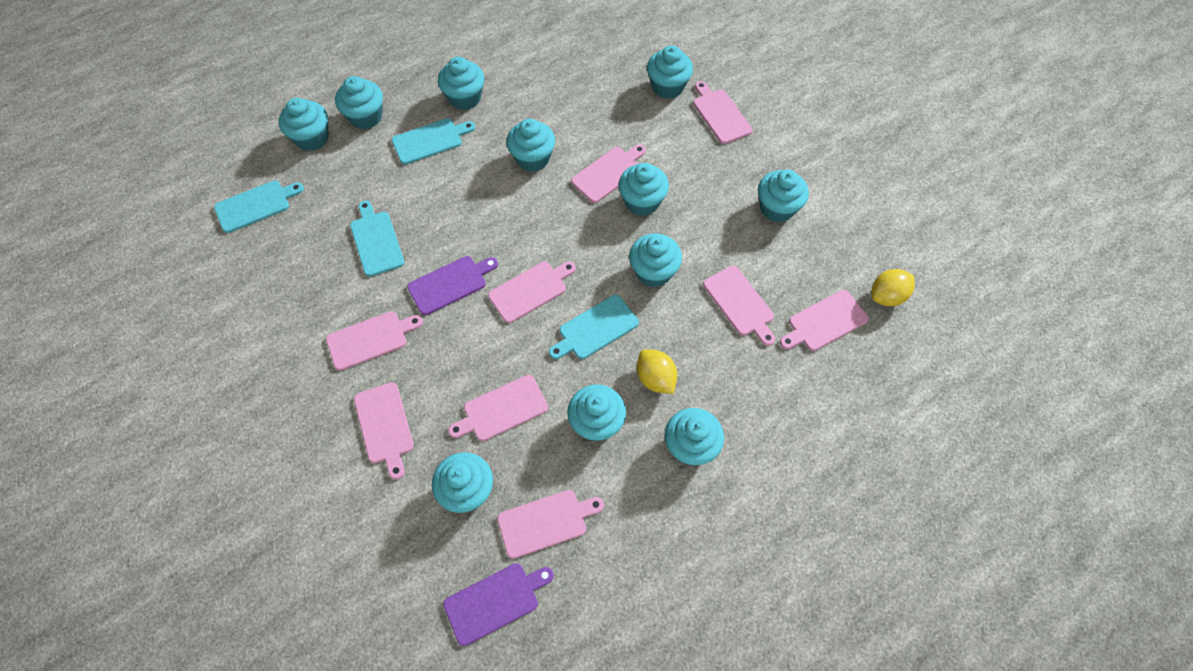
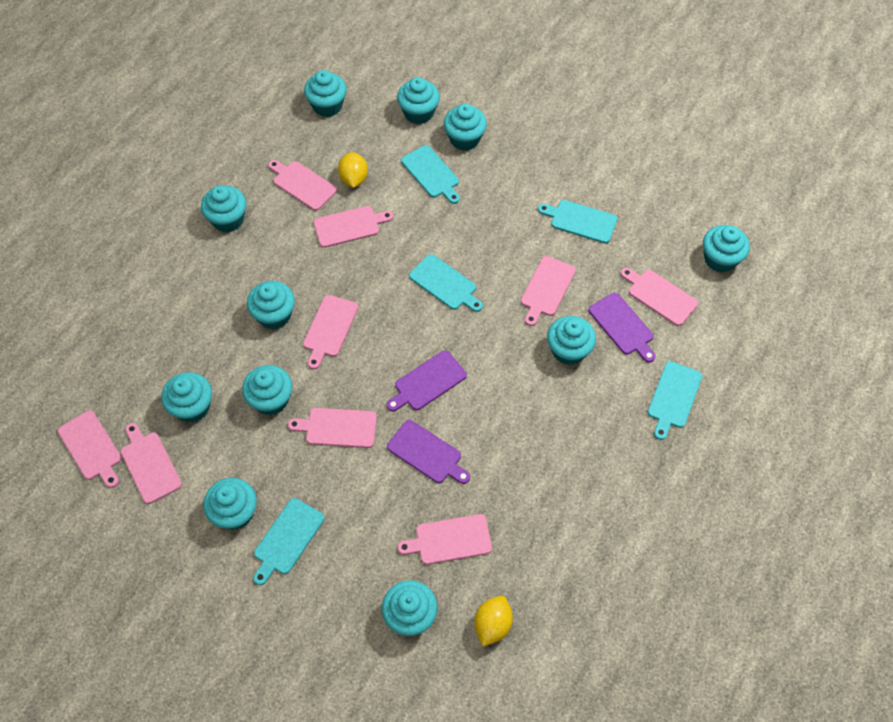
purple cutting board: 2 -> 3
turquoise cutting board: 4 -> 5

